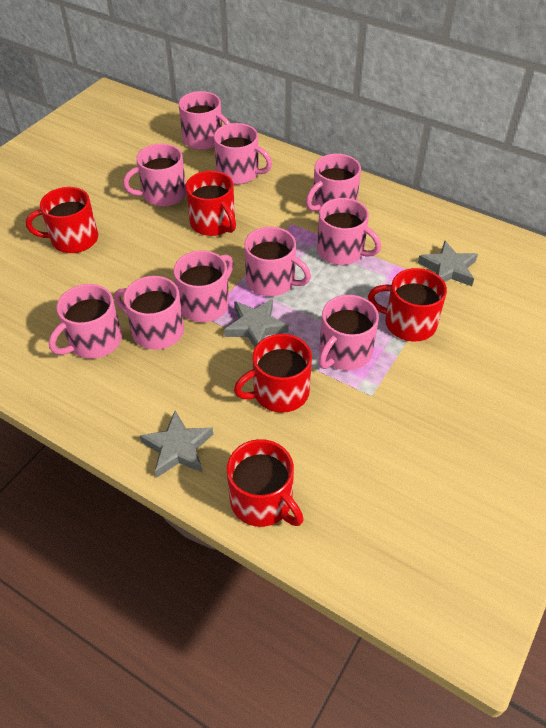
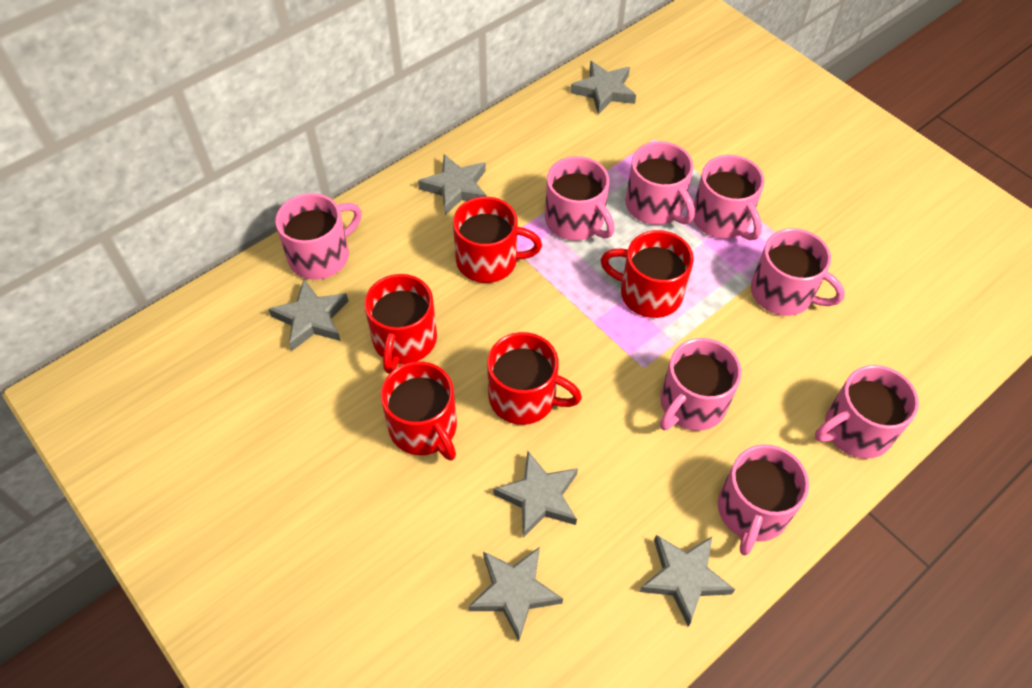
grey star: 3 -> 6
pink mug: 10 -> 8

